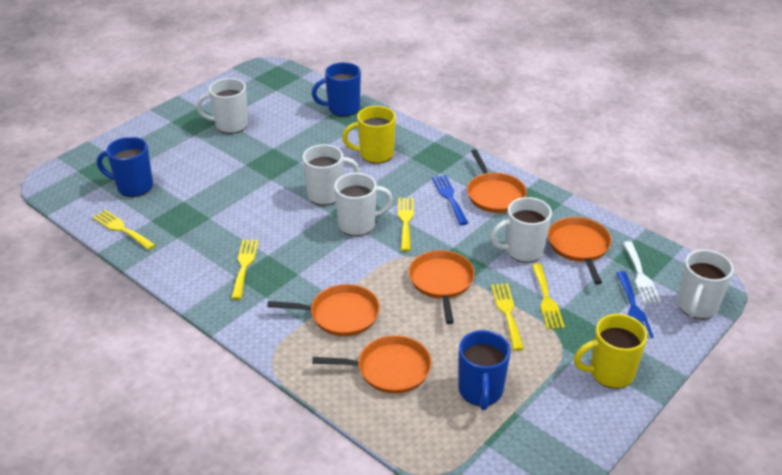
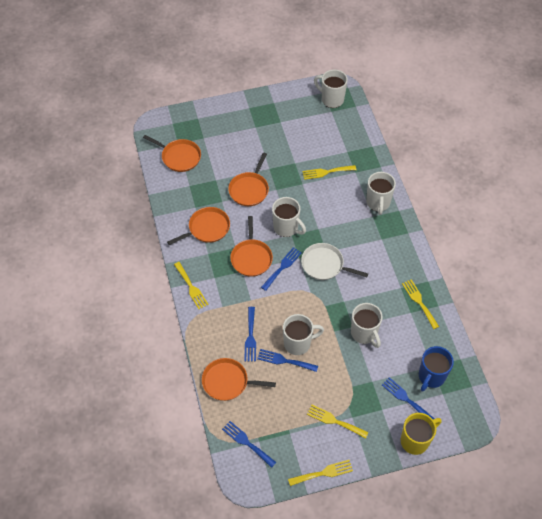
blue fork: 2 -> 5
blue mug: 3 -> 1
white fork: 1 -> 0
white pan: 0 -> 1
yellow mug: 2 -> 1

